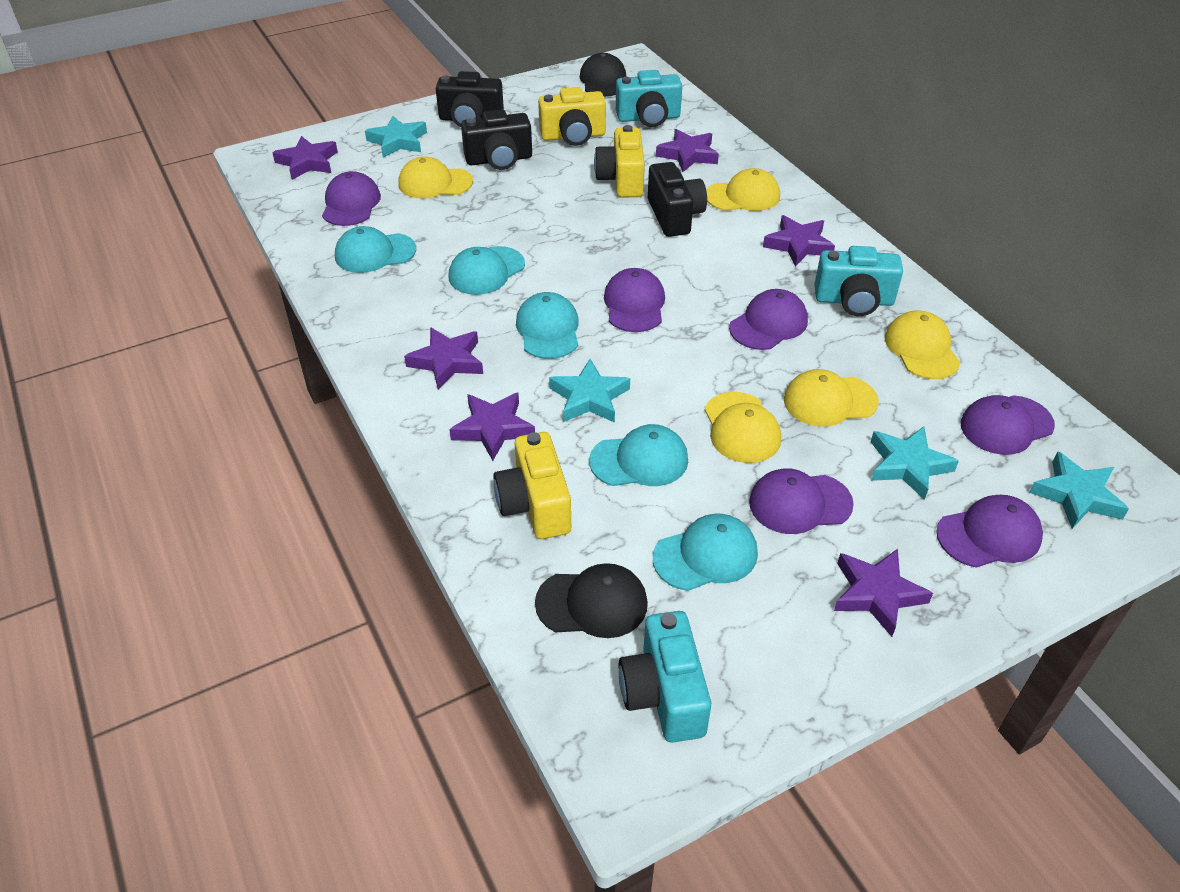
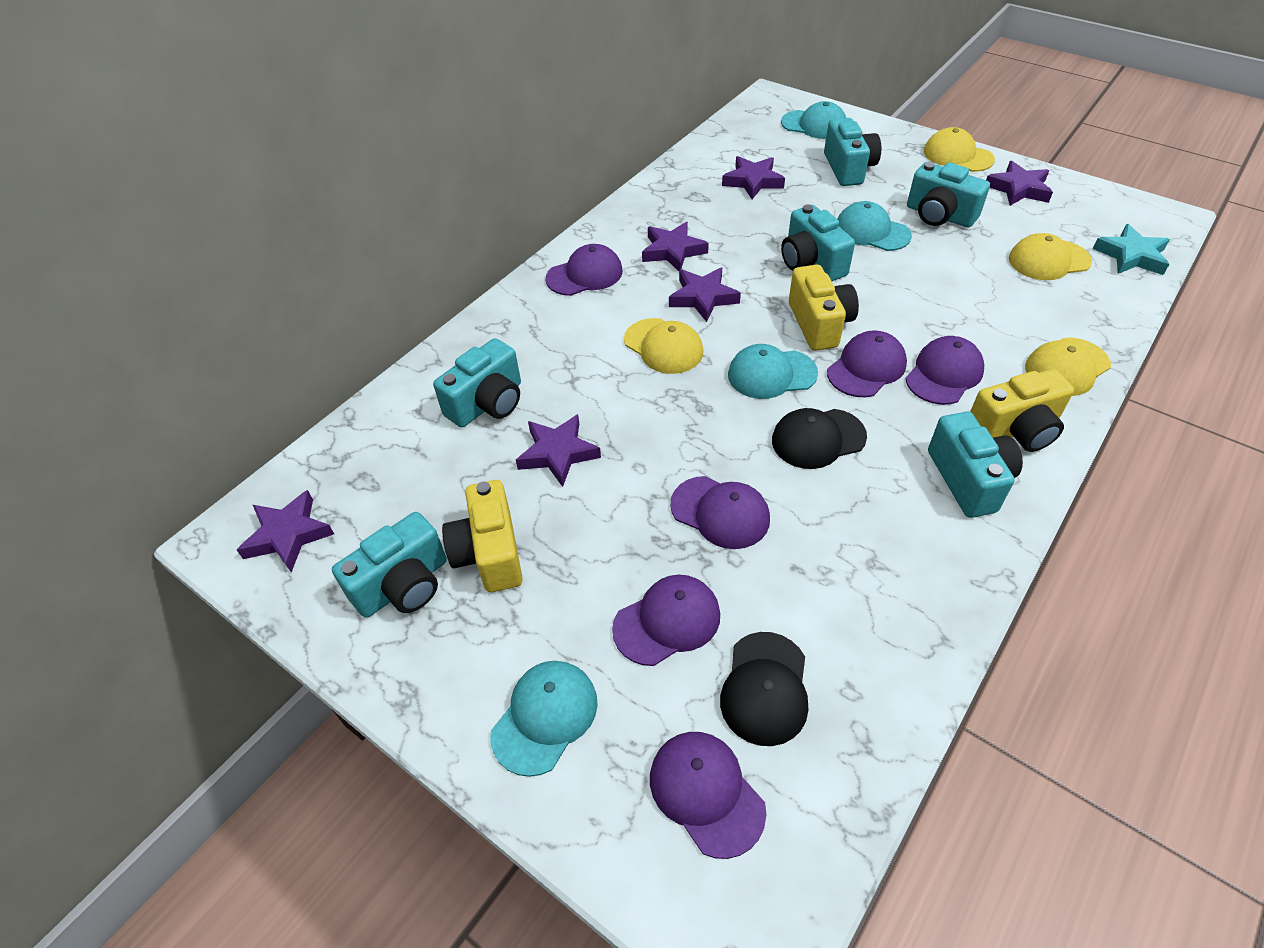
black camera: 3 -> 0
turquoise camera: 3 -> 6
turquoise cap: 5 -> 4
turquoise star: 4 -> 1
yellow cap: 5 -> 4

